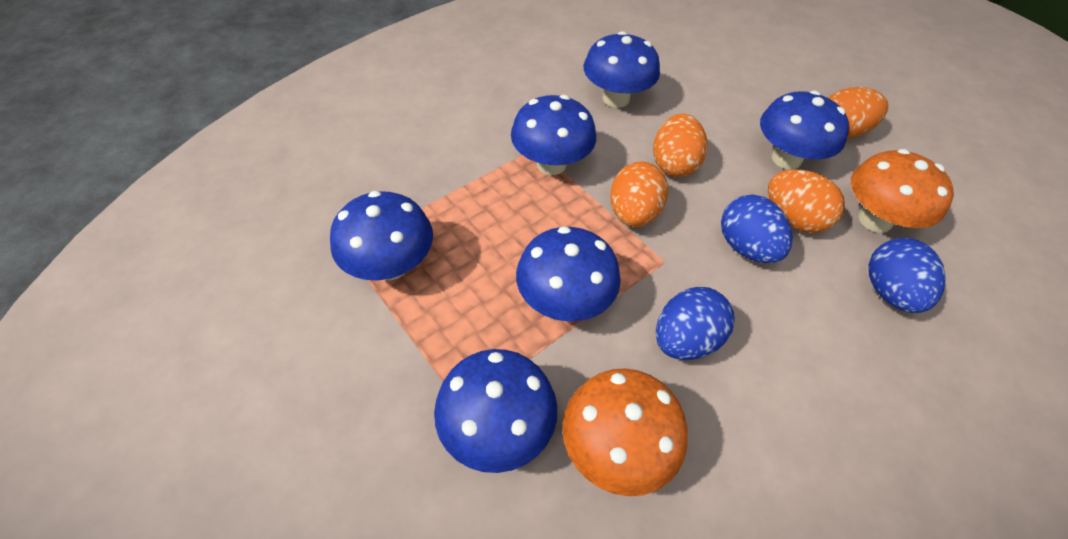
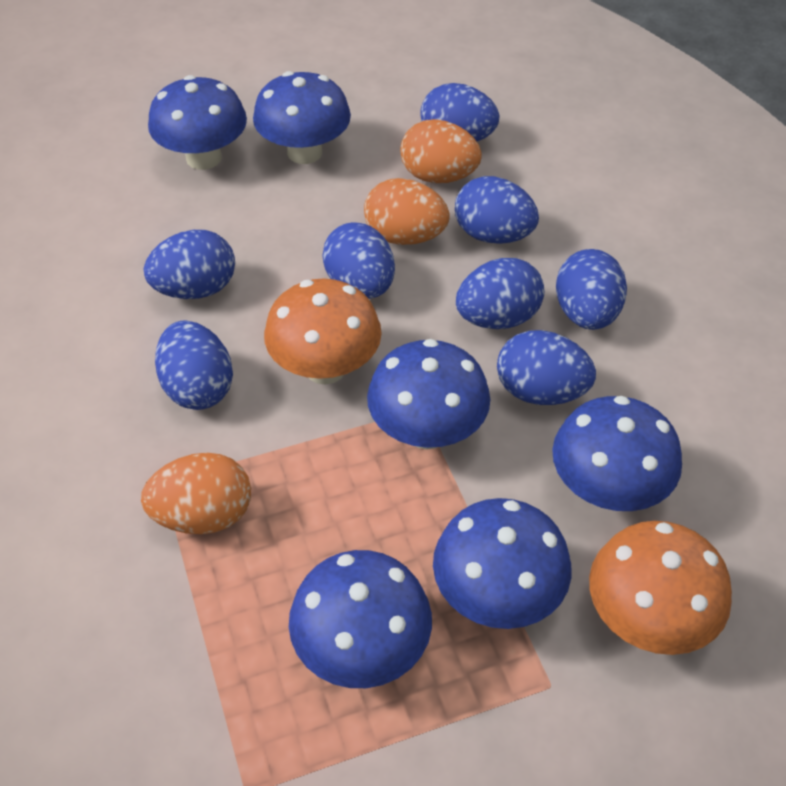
blue egg: 3 -> 8
orange egg: 4 -> 3

